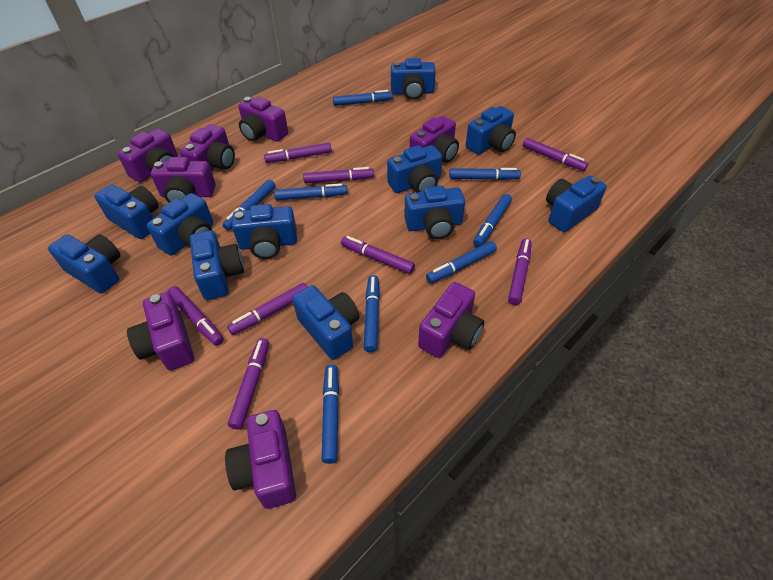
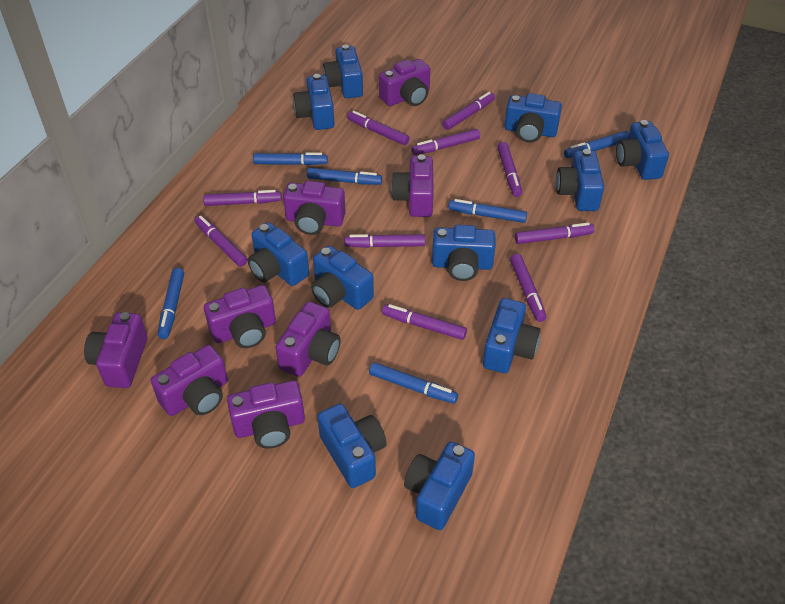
blue marker: 8 -> 6
purple marker: 8 -> 10

